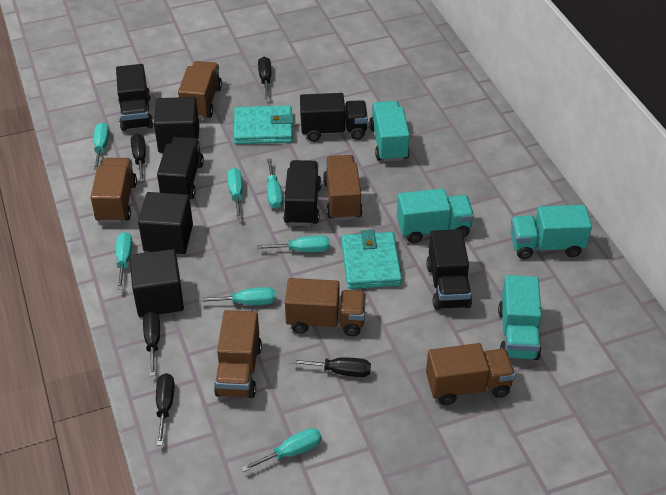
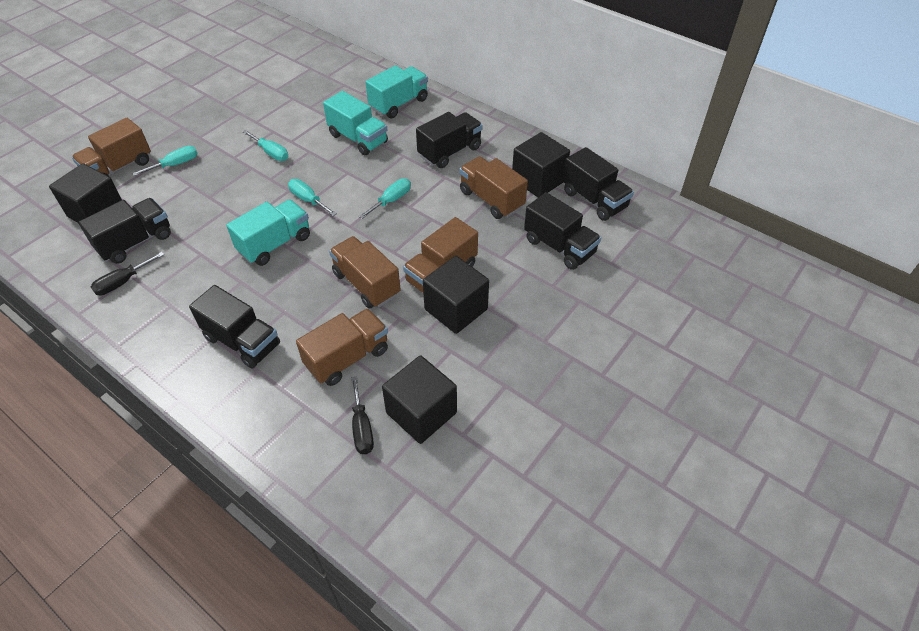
black cube: 3 -> 4
black screwdriver: 5 -> 2
brown truck: 6 -> 5
turquoise screwdriver: 7 -> 4
turquoise truck: 4 -> 3
turquoise wallet: 2 -> 0

